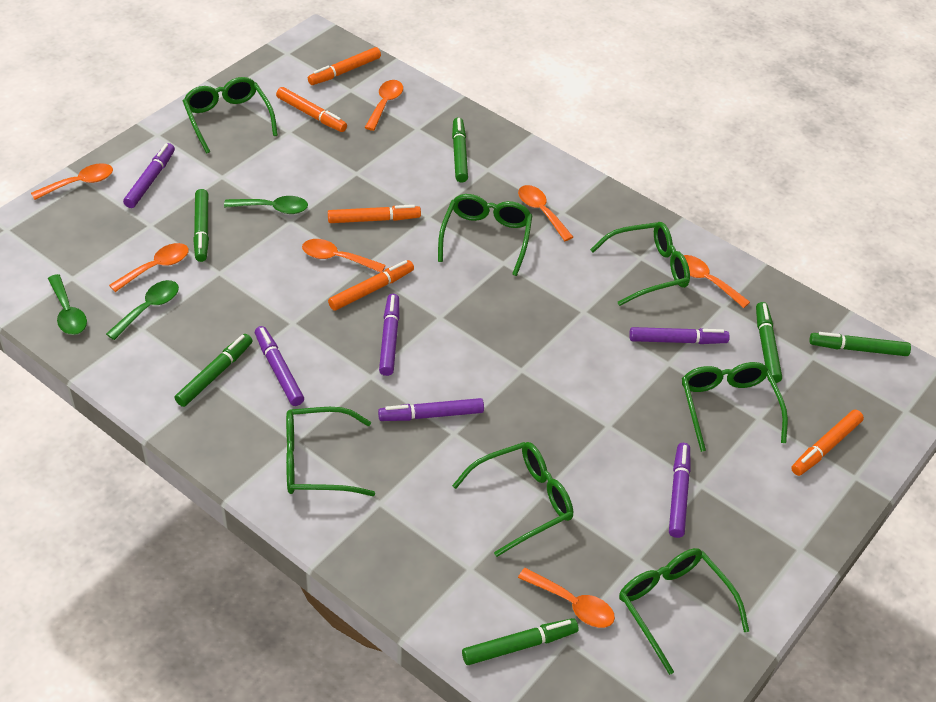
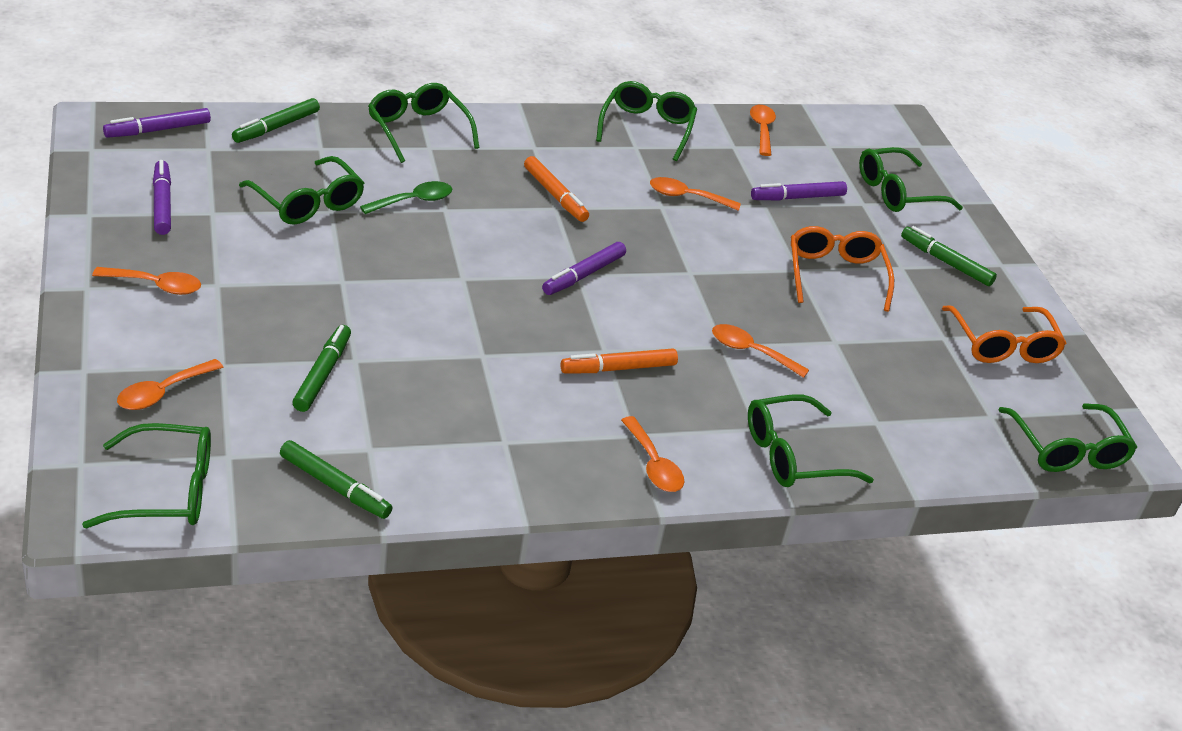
green marker: 6 -> 4
green spoon: 3 -> 1
orange glasses: 0 -> 2
orange marker: 5 -> 2
orange spoon: 7 -> 6
purple marker: 6 -> 4

